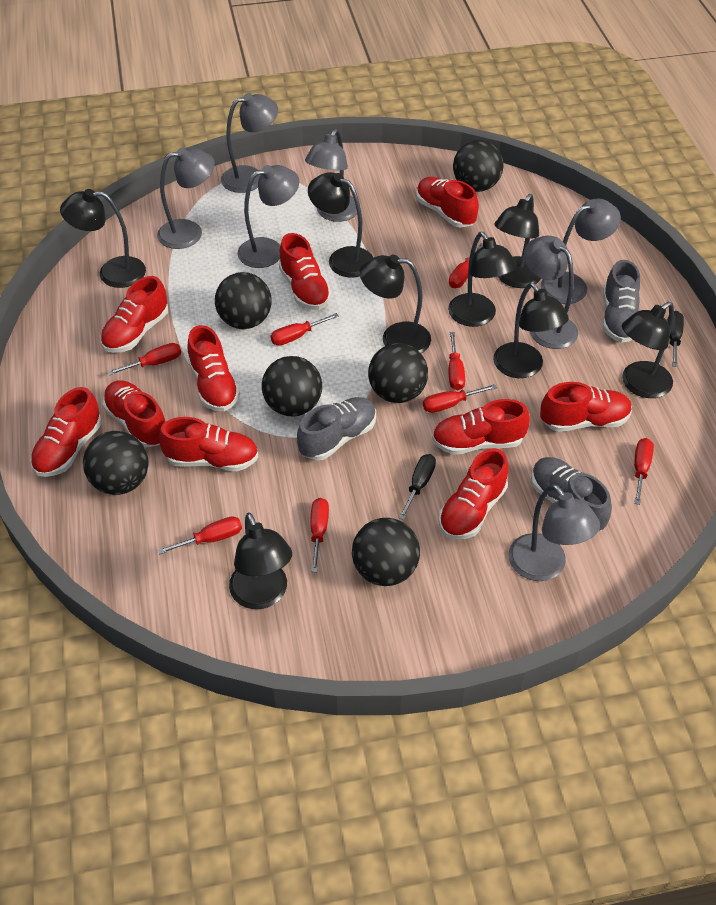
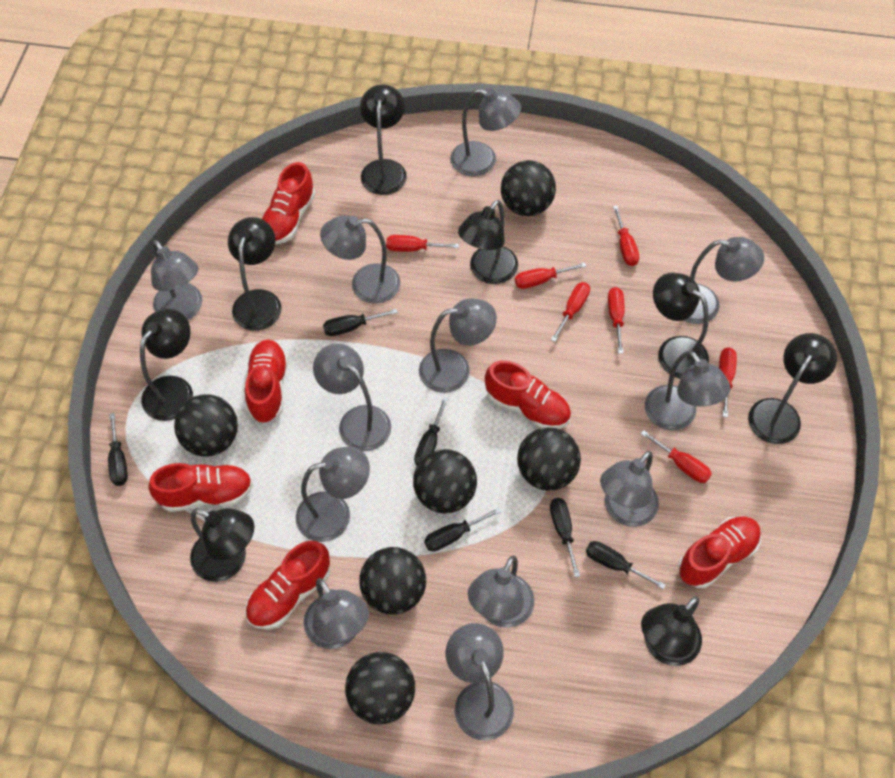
black screwdriver: 2 -> 6
grey lamp: 7 -> 12
grey shoe: 3 -> 0
red screwdriver: 8 -> 7
red shoe: 10 -> 6

